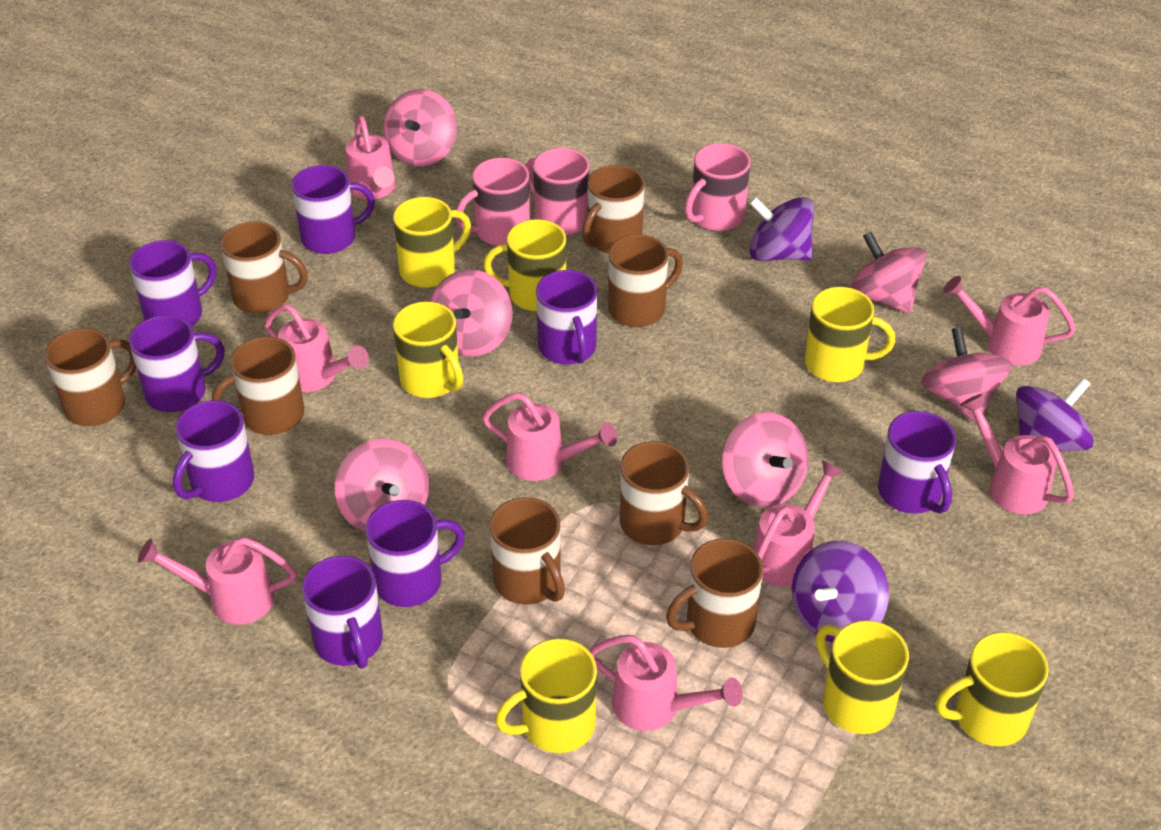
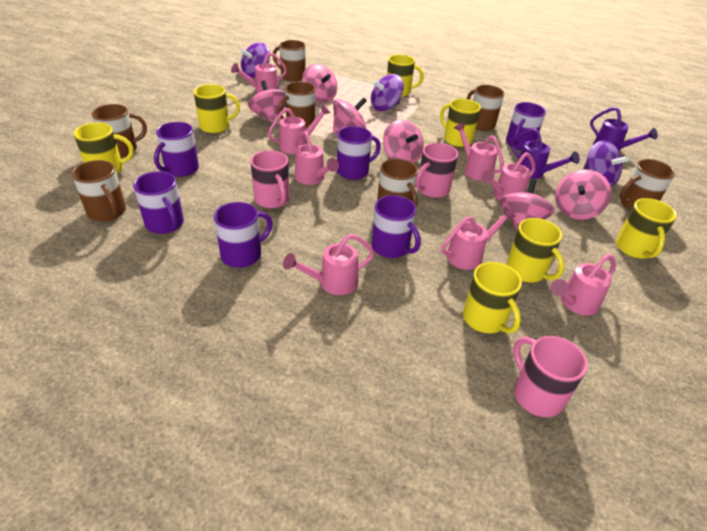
brown mug: 8 -> 7
purple mug: 8 -> 6
purple watering can: 0 -> 2

